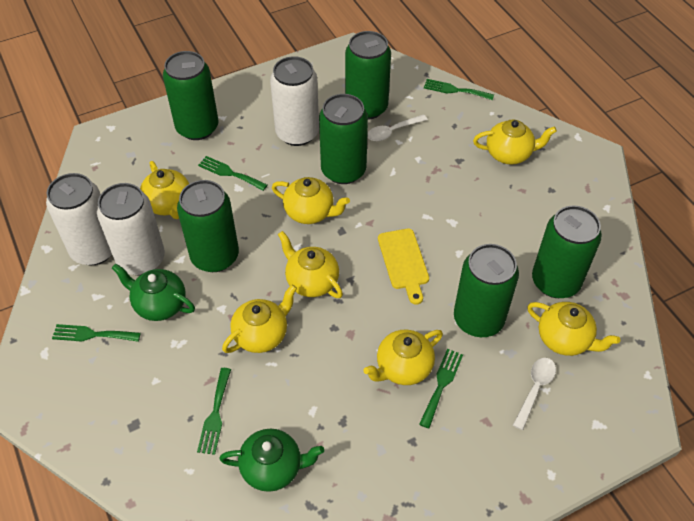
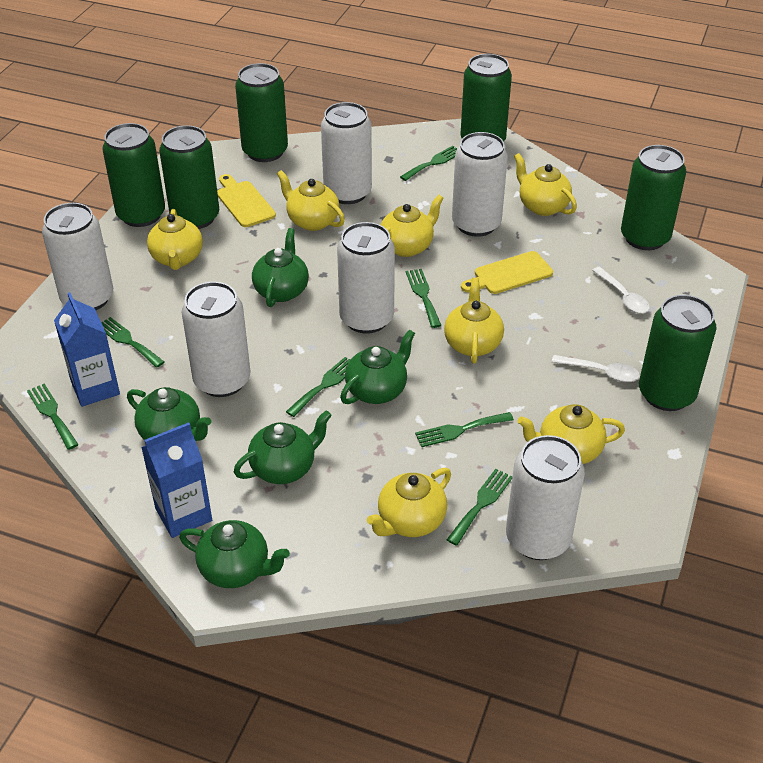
blue carton: 0 -> 2
green fork: 5 -> 7
green teapot: 2 -> 5
white can: 3 -> 6
yellow cutting board: 1 -> 2

